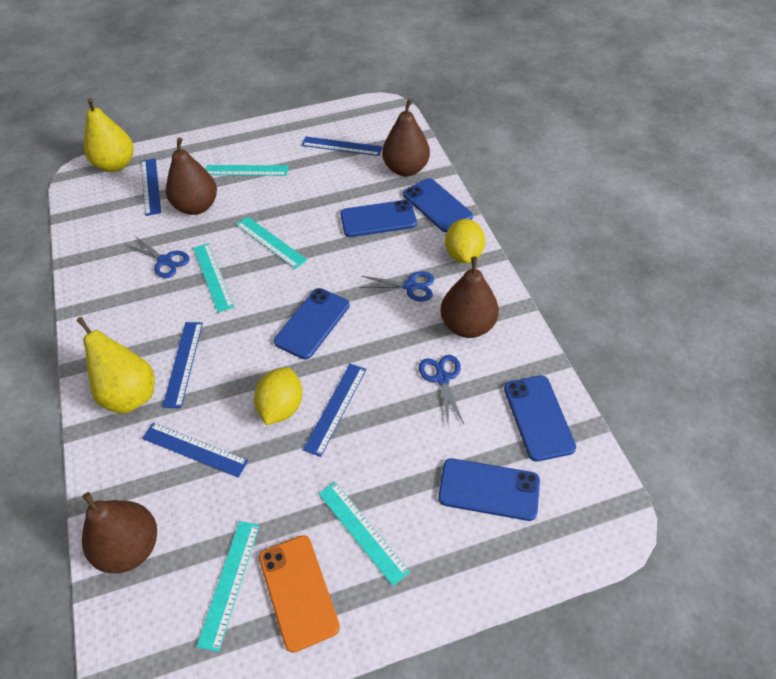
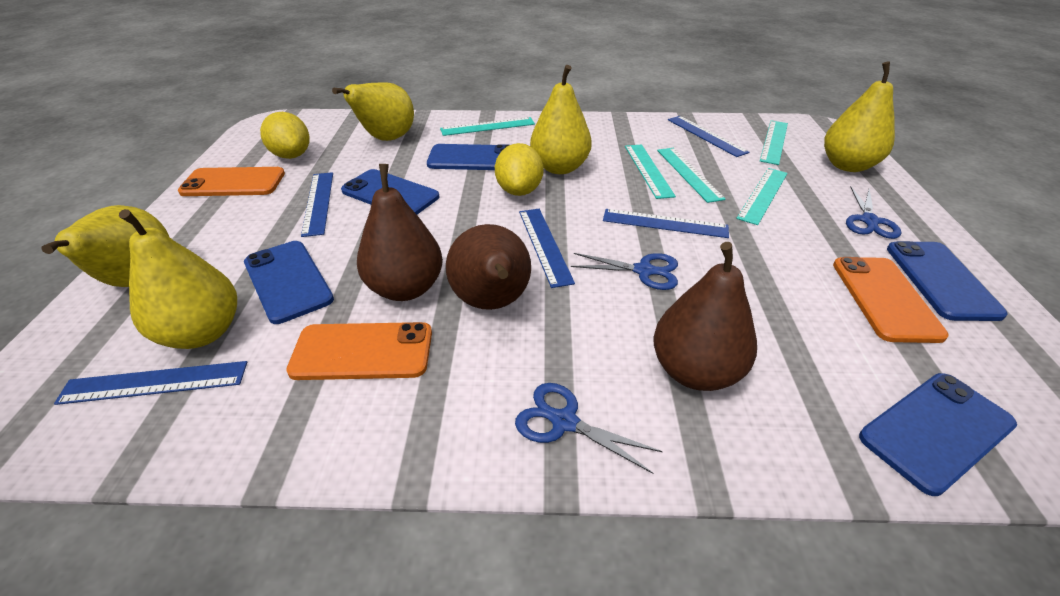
brown pear: 4 -> 3
orange phone: 1 -> 3
yellow pear: 2 -> 5

